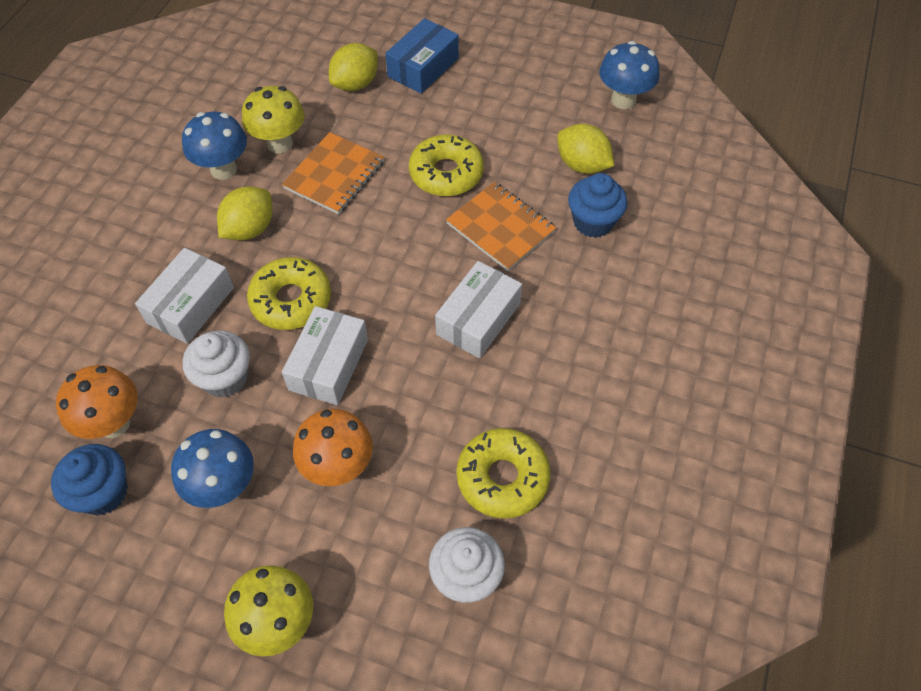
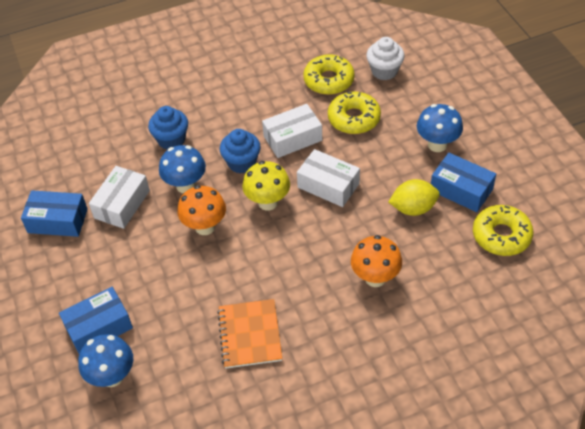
blue box: 1 -> 3
orange notebook: 2 -> 1
white cupcake: 2 -> 1
yellow lemon: 3 -> 1
yellow mushroom: 2 -> 1

